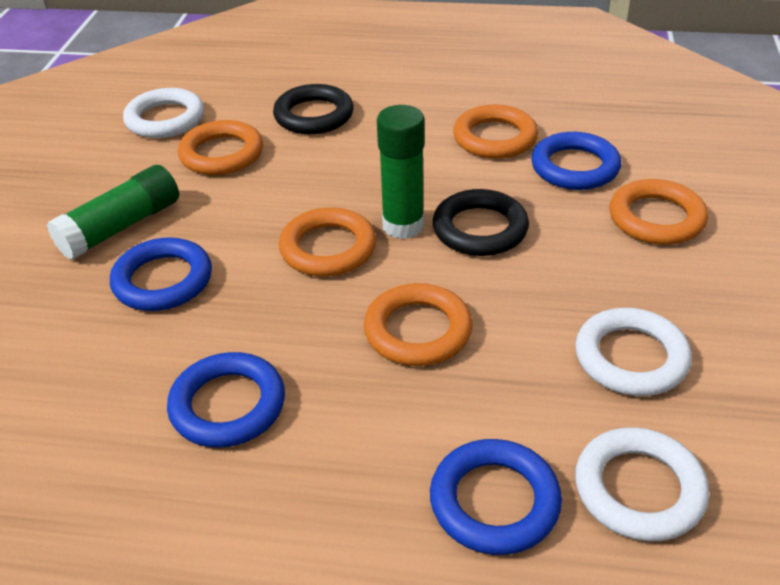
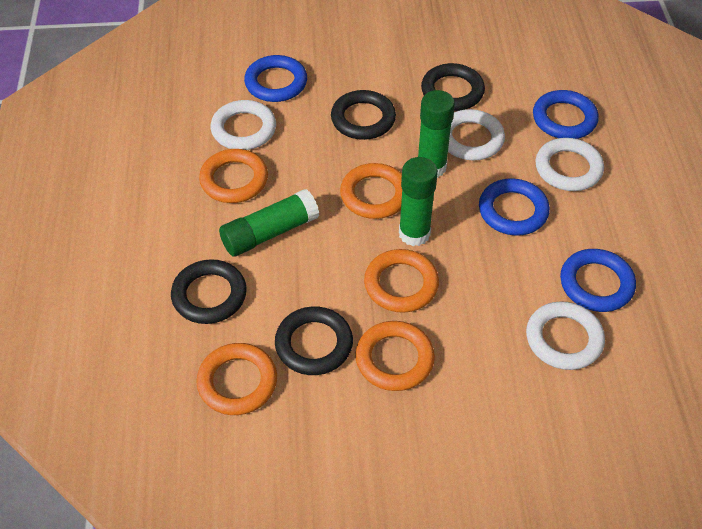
black ring: 2 -> 4
green glue stick: 2 -> 3
white ring: 3 -> 4

